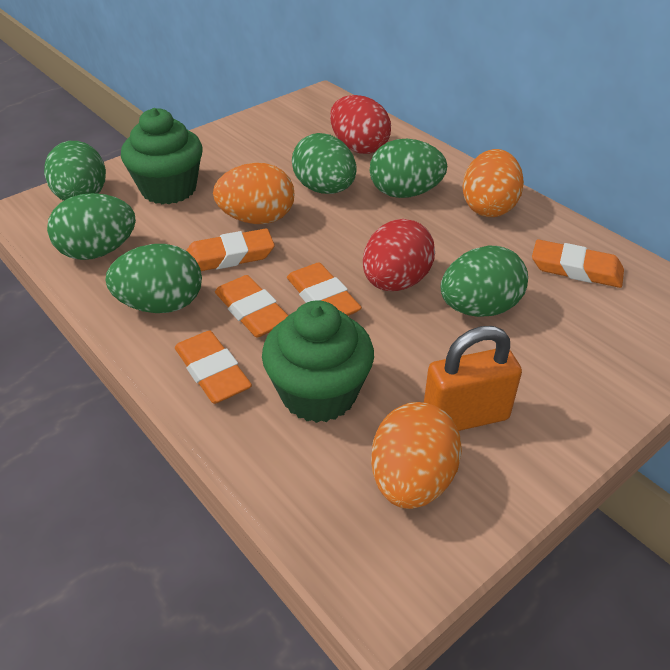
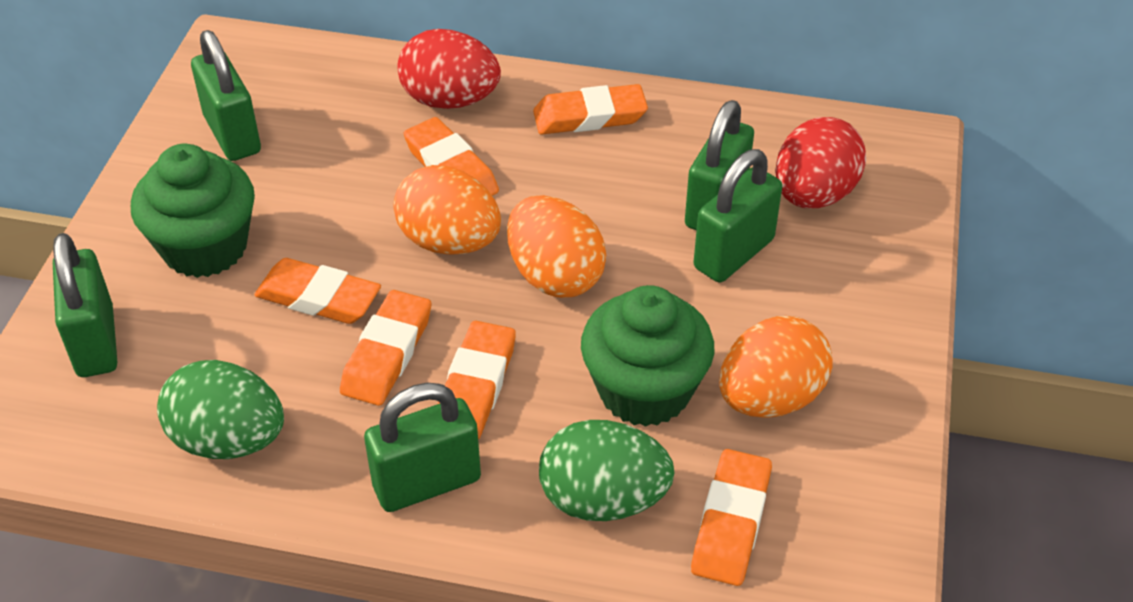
green egg: 6 -> 2
green padlock: 0 -> 5
orange eraser: 5 -> 6
orange padlock: 1 -> 0

